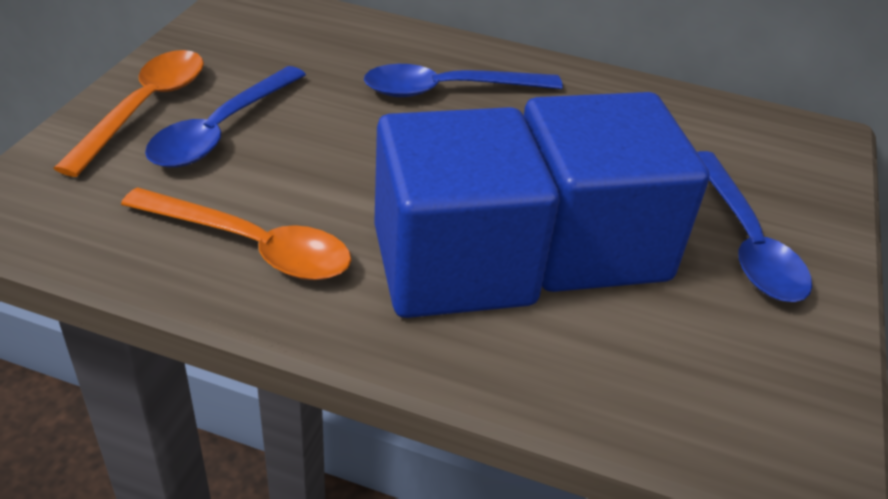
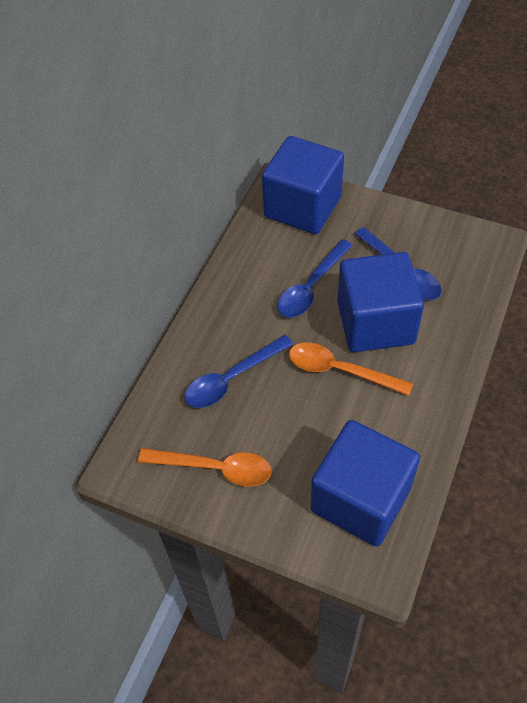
blue cube: 2 -> 3

